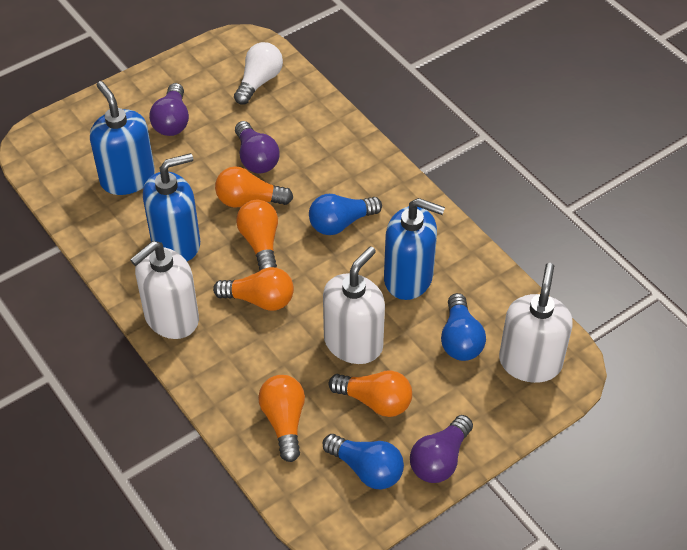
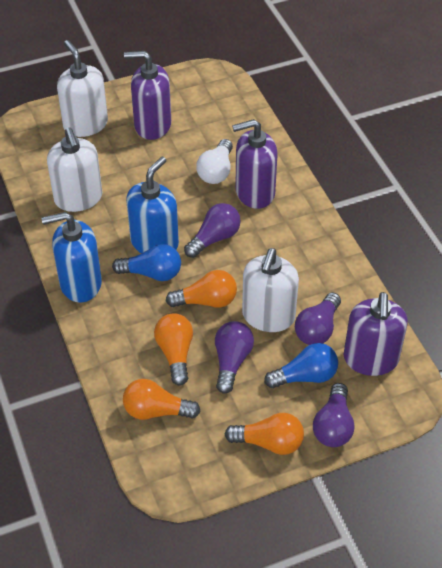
blue light bulb: 3 -> 2
blue soap dispenser: 3 -> 2
orange light bulb: 5 -> 4
purple light bulb: 3 -> 4
purple soap dispenser: 0 -> 3

